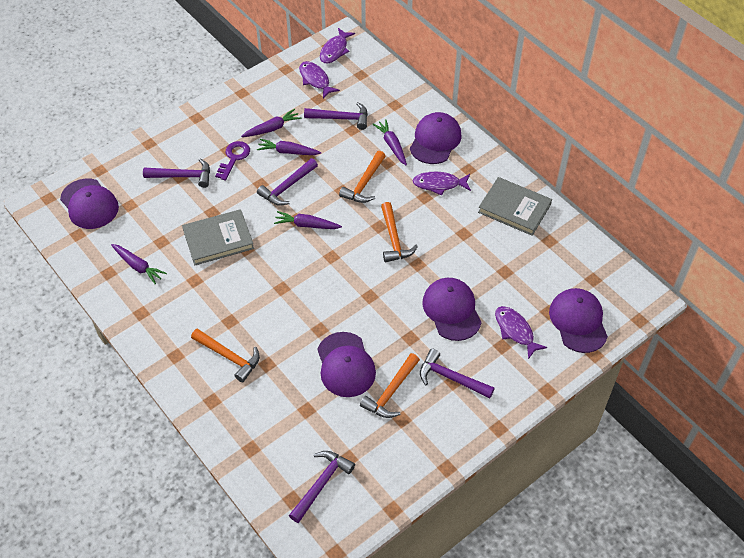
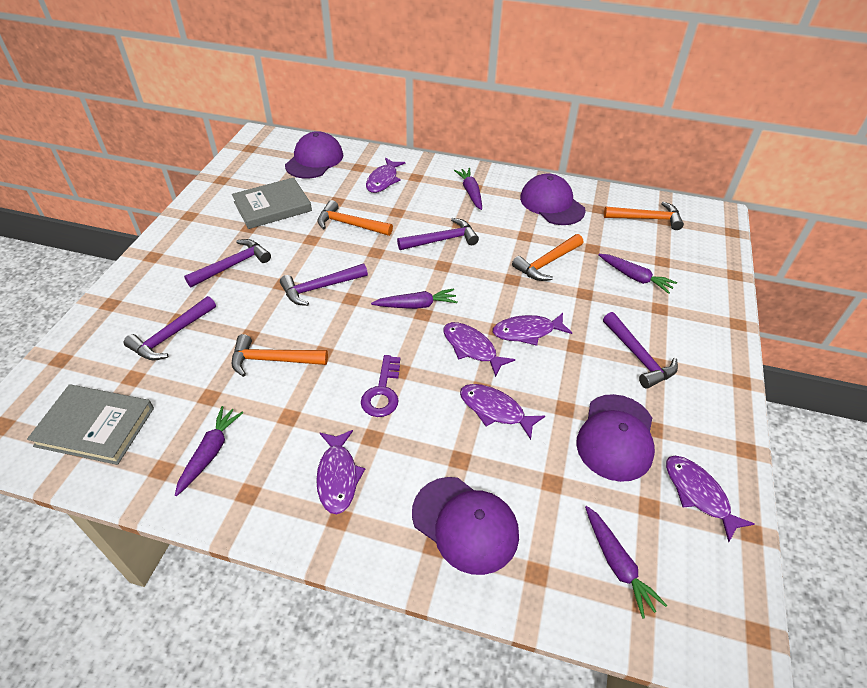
purple cap: 5 -> 4
purple fish: 4 -> 6

